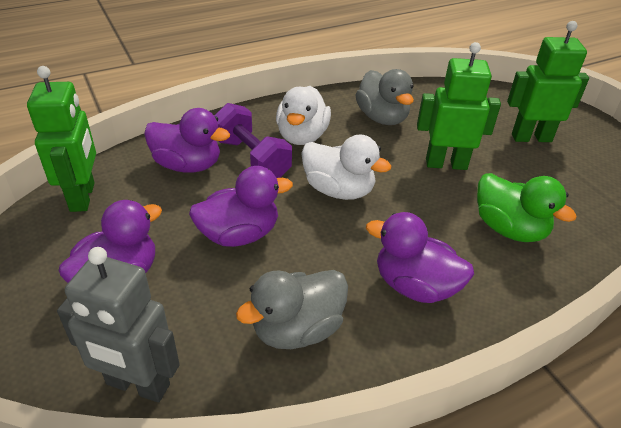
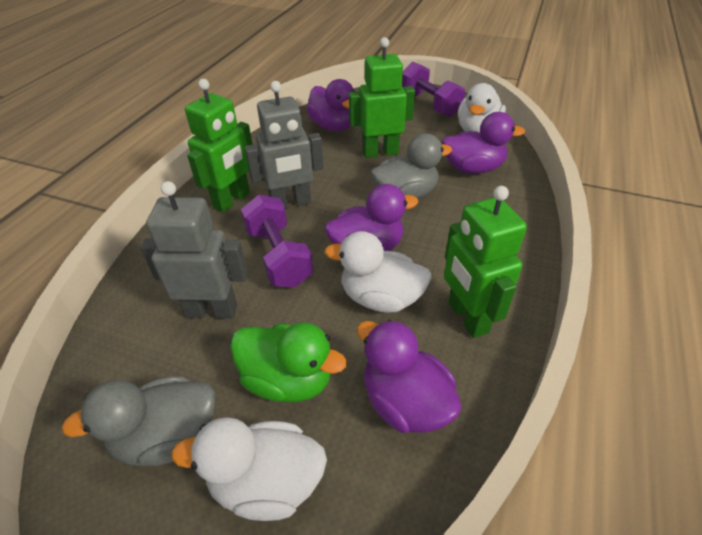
grey robot: 1 -> 2
purple dumbbell: 1 -> 2
white duck: 2 -> 3

